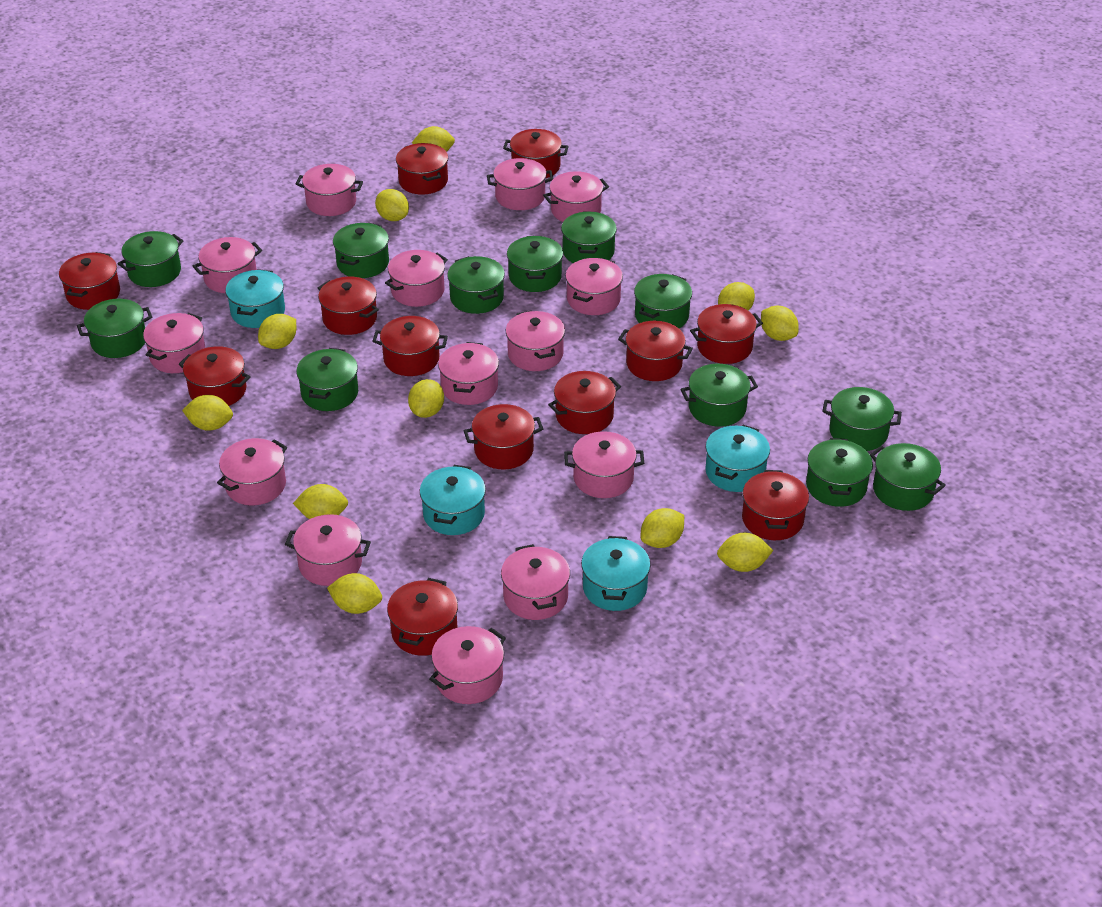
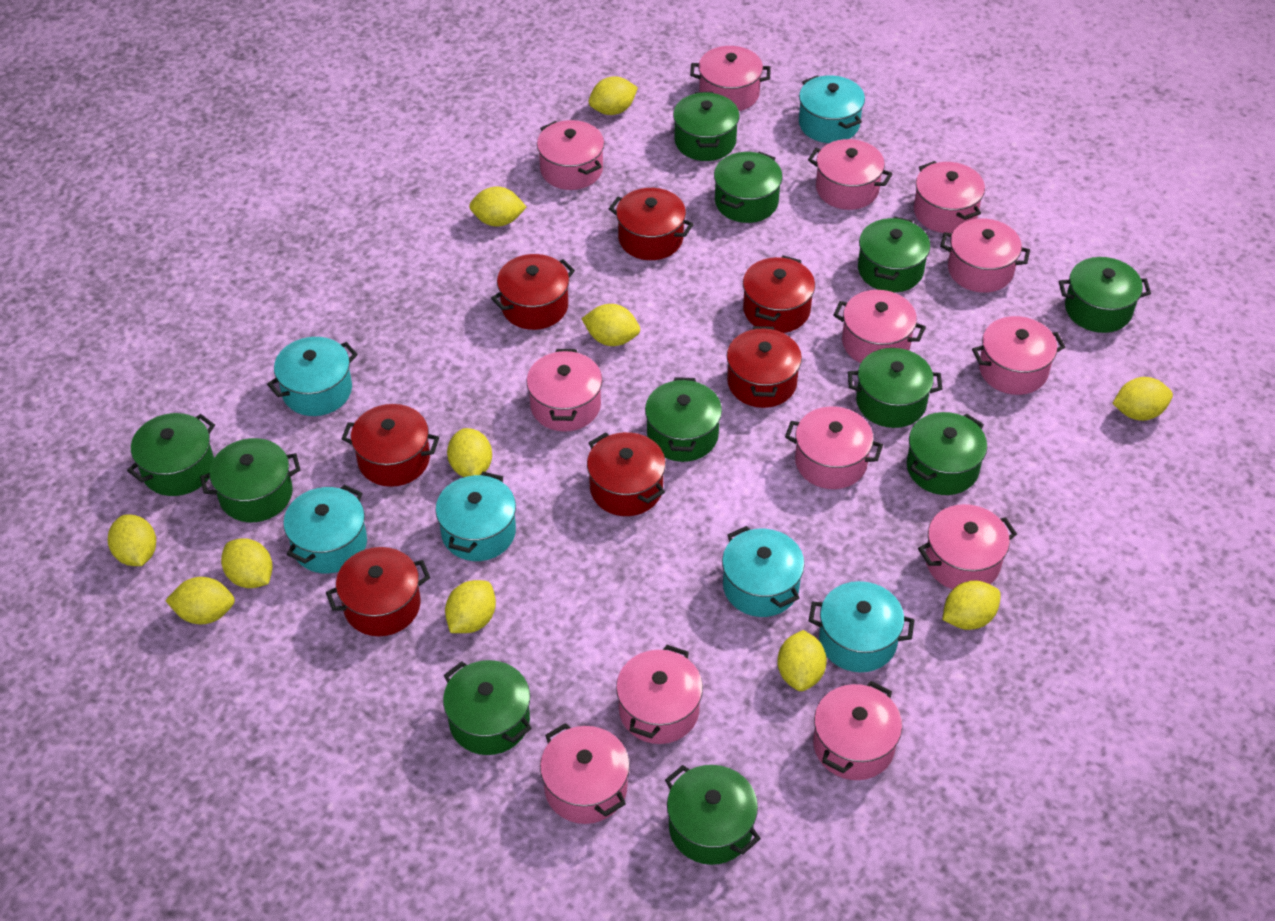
green pot: 12 -> 11
pink pot: 14 -> 13
red pot: 12 -> 7
turquoise pot: 4 -> 6

